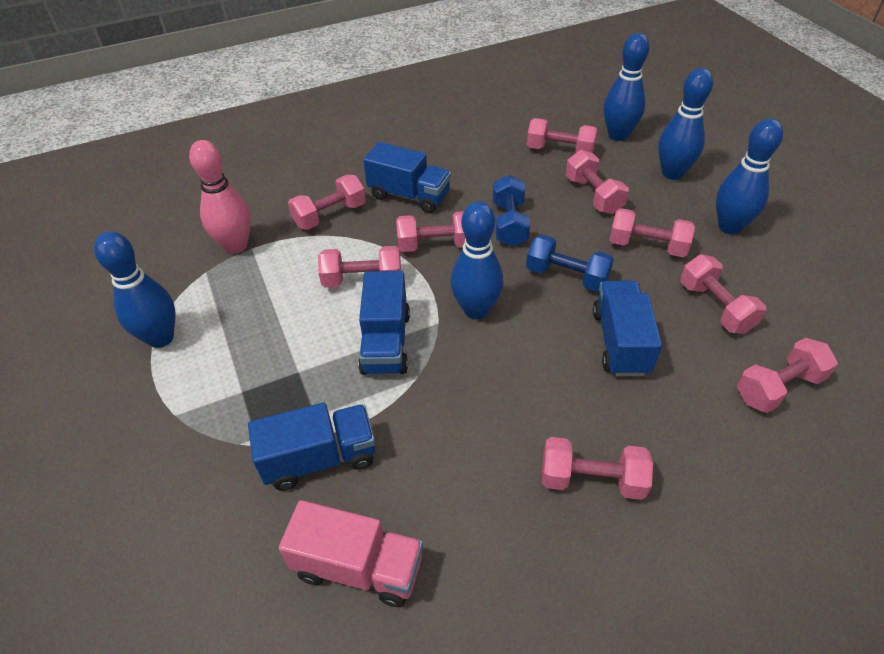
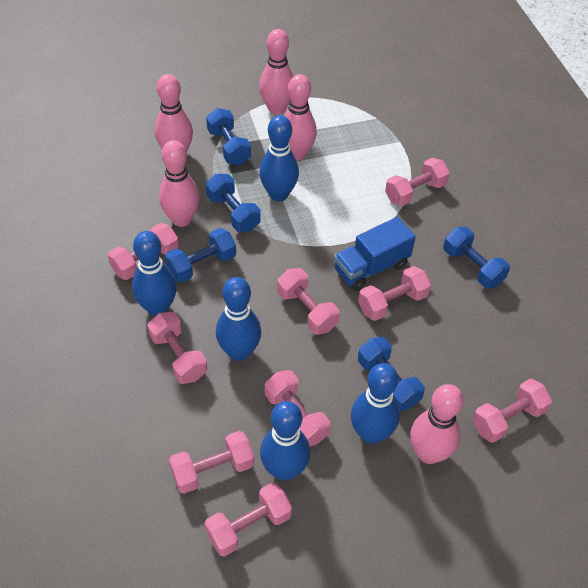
blue dumbbell: 2 -> 5
blue truck: 4 -> 1
pink bowling pin: 1 -> 5
pink truck: 1 -> 0

